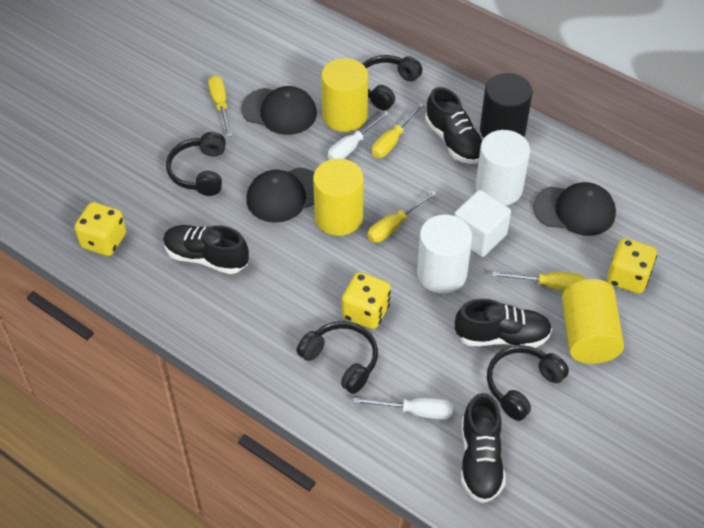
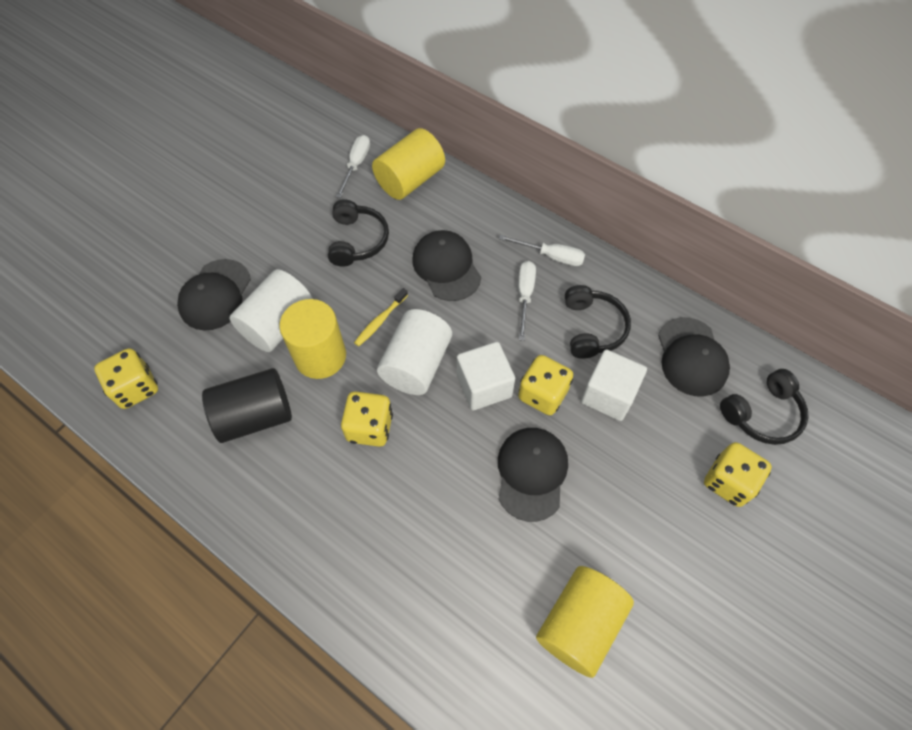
black cap: 3 -> 4
black headphones: 4 -> 3
black shoe: 4 -> 0
white cube: 1 -> 2
white screwdriver: 2 -> 3
yellow dice: 3 -> 4
yellow screwdriver: 4 -> 0
yellow toothbrush: 0 -> 1

